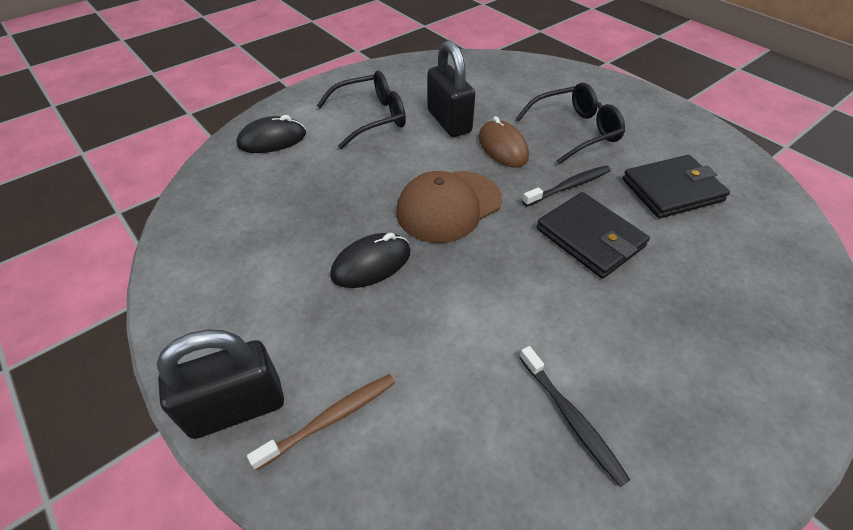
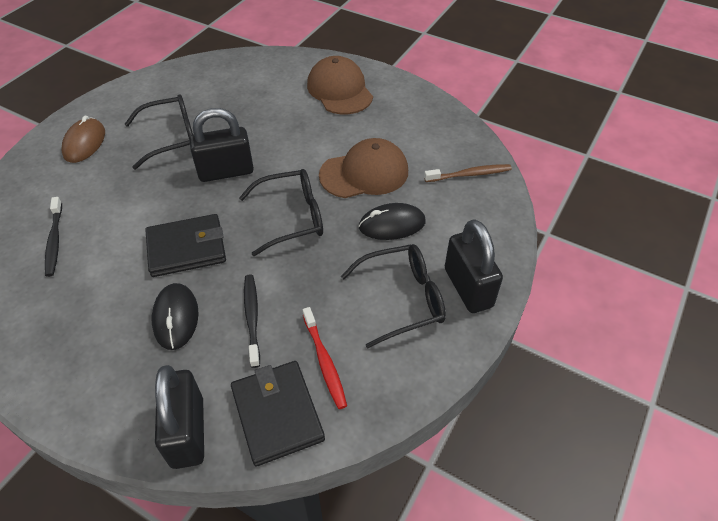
black glasses: 2 -> 3
black padlock: 2 -> 3
brown cap: 1 -> 2
red toothbrush: 0 -> 1

